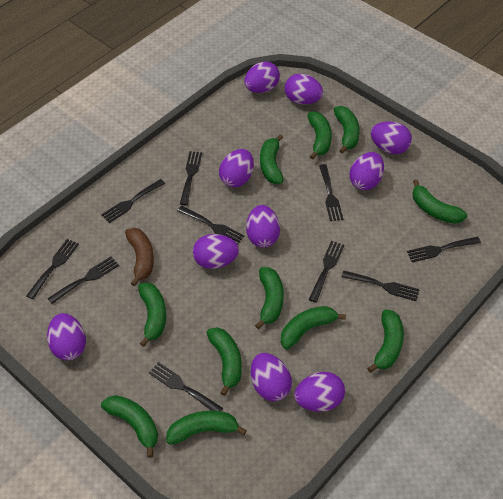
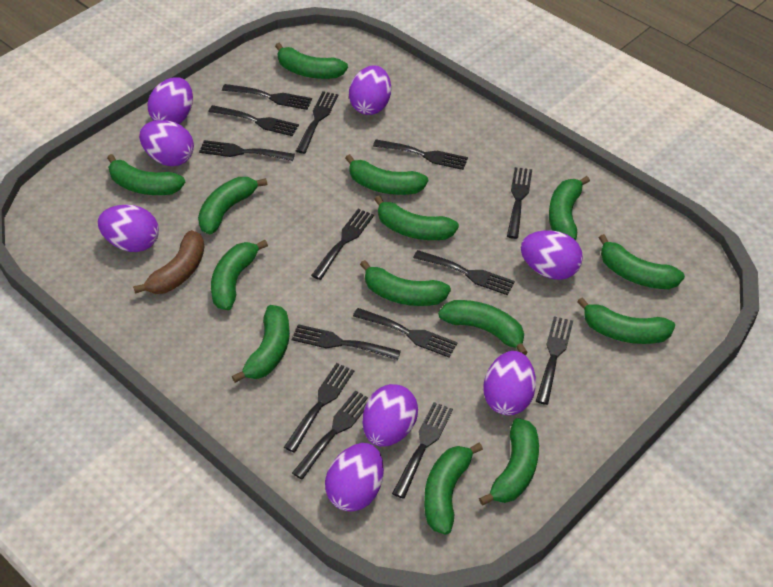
black fork: 10 -> 14
green banana: 11 -> 14
purple egg: 10 -> 8

